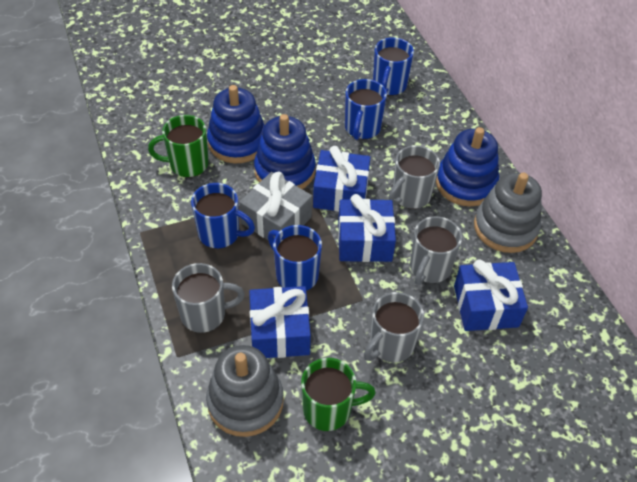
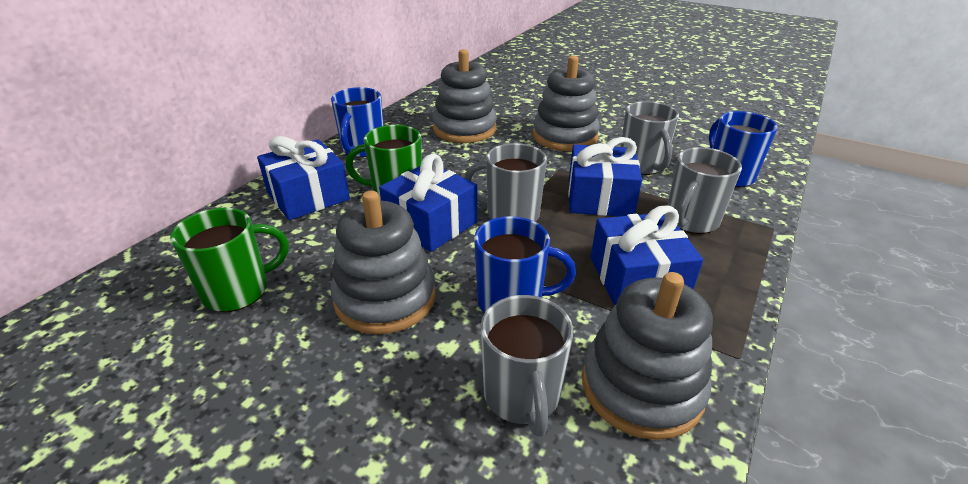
blue mug: 4 -> 3
blue stacking toy: 3 -> 0
grey gift: 1 -> 0
grey stacking toy: 2 -> 4

